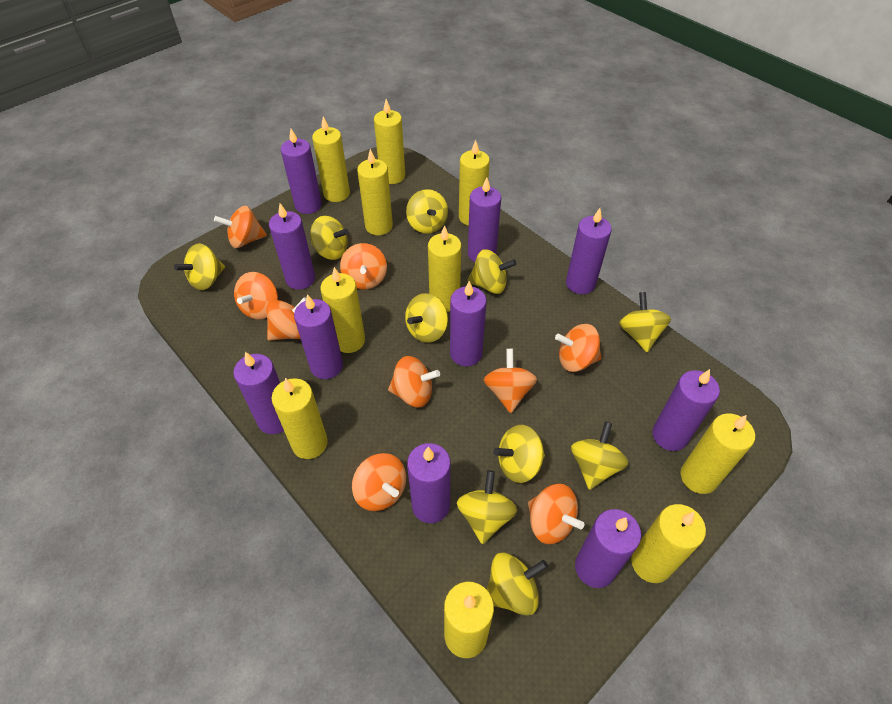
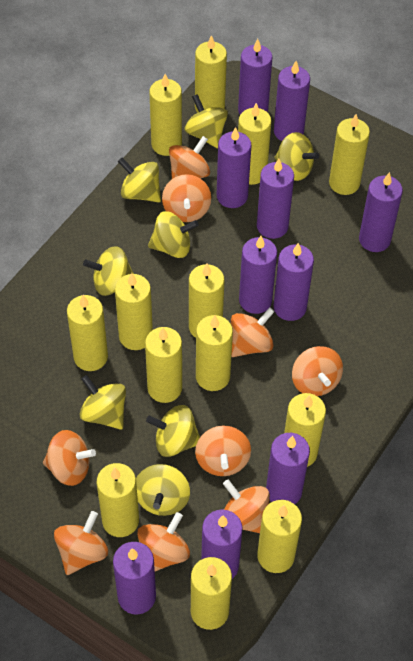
yellow candle: 10 -> 13
yellow spinning top: 10 -> 8

